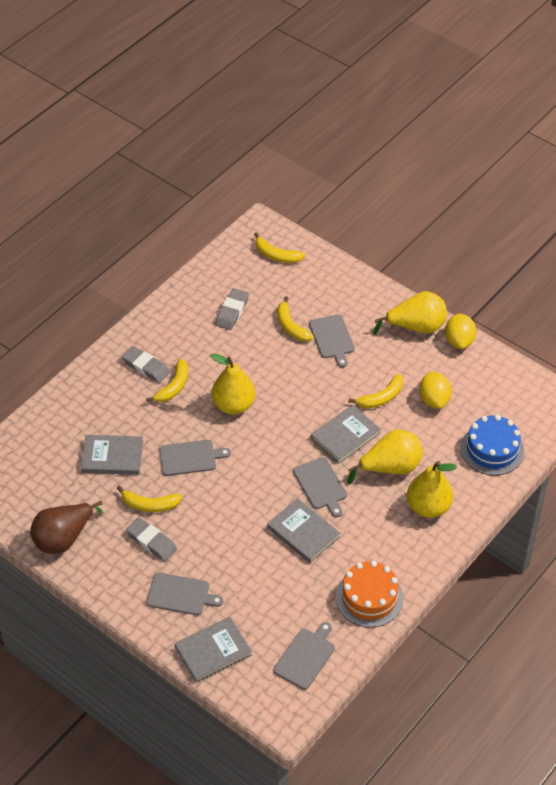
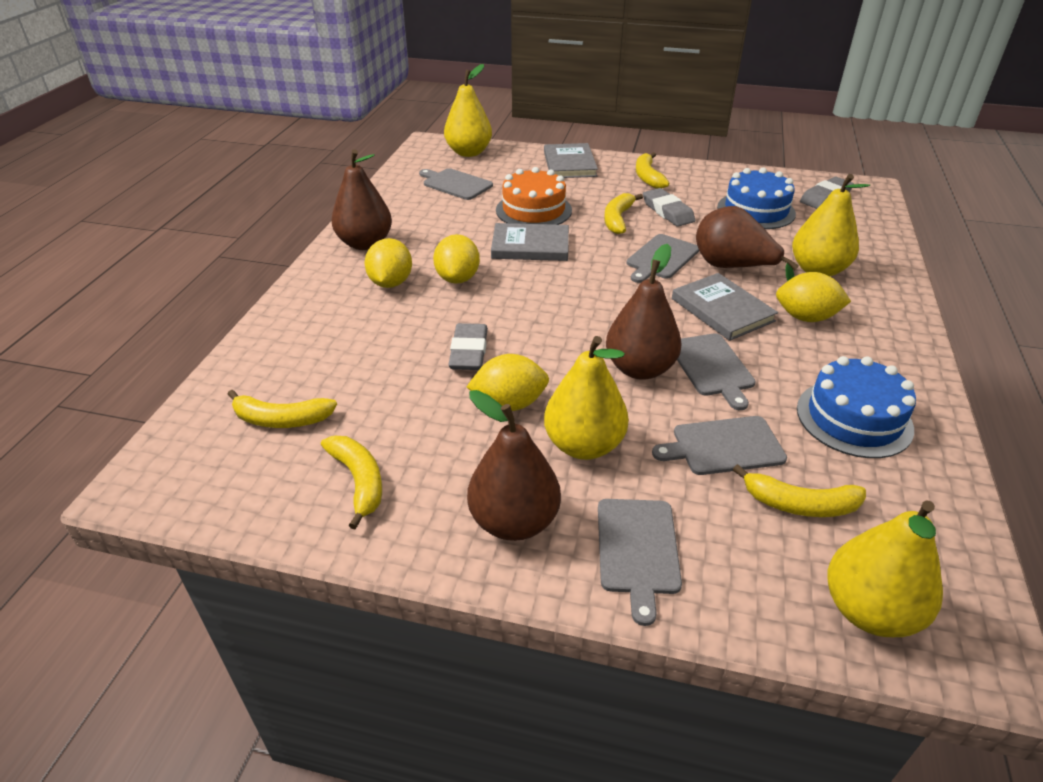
blue cake: 1 -> 2
brown pear: 1 -> 4
grey book: 4 -> 3
yellow lemon: 2 -> 4

